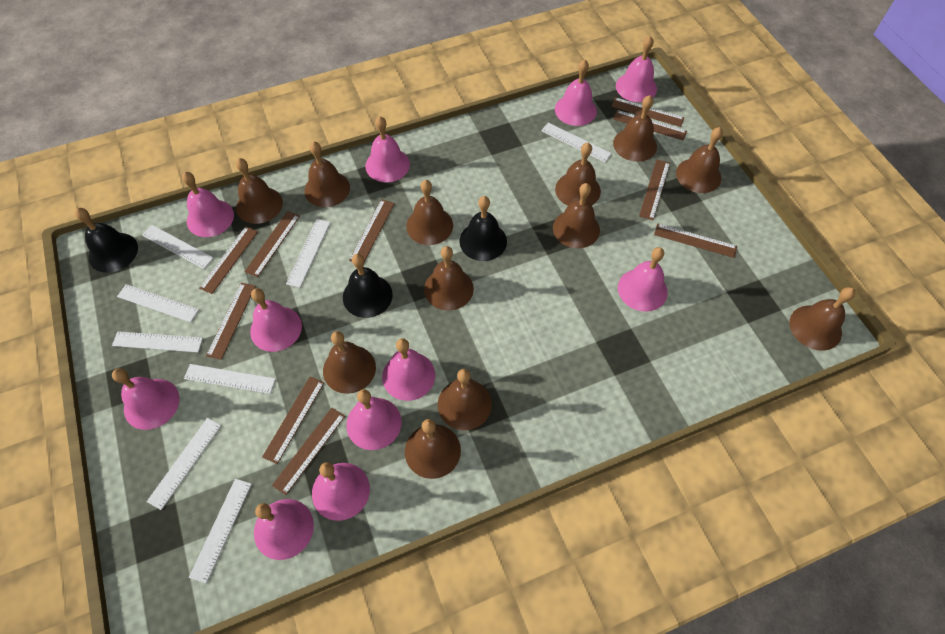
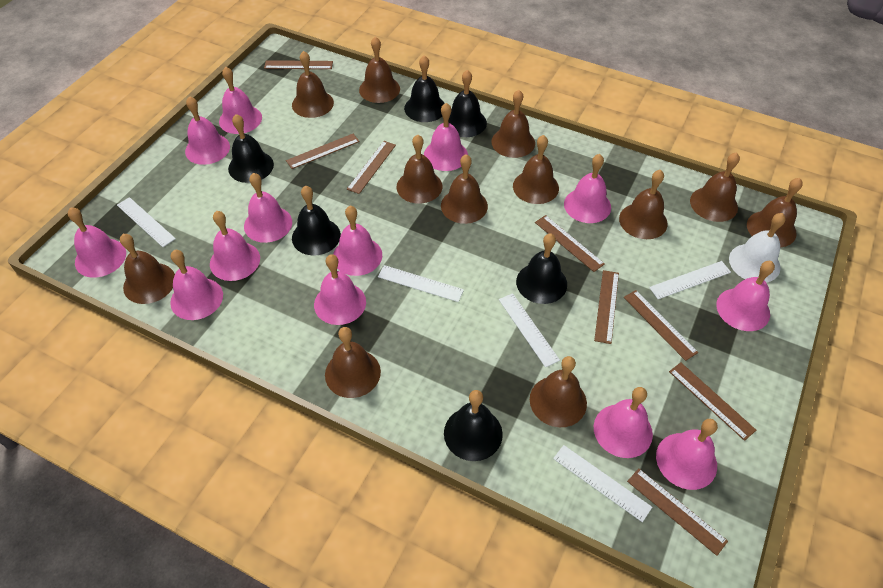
black bell: 3 -> 6
brown ruler: 10 -> 8
pink bell: 11 -> 13
white bell: 0 -> 1
white ruler: 8 -> 5

